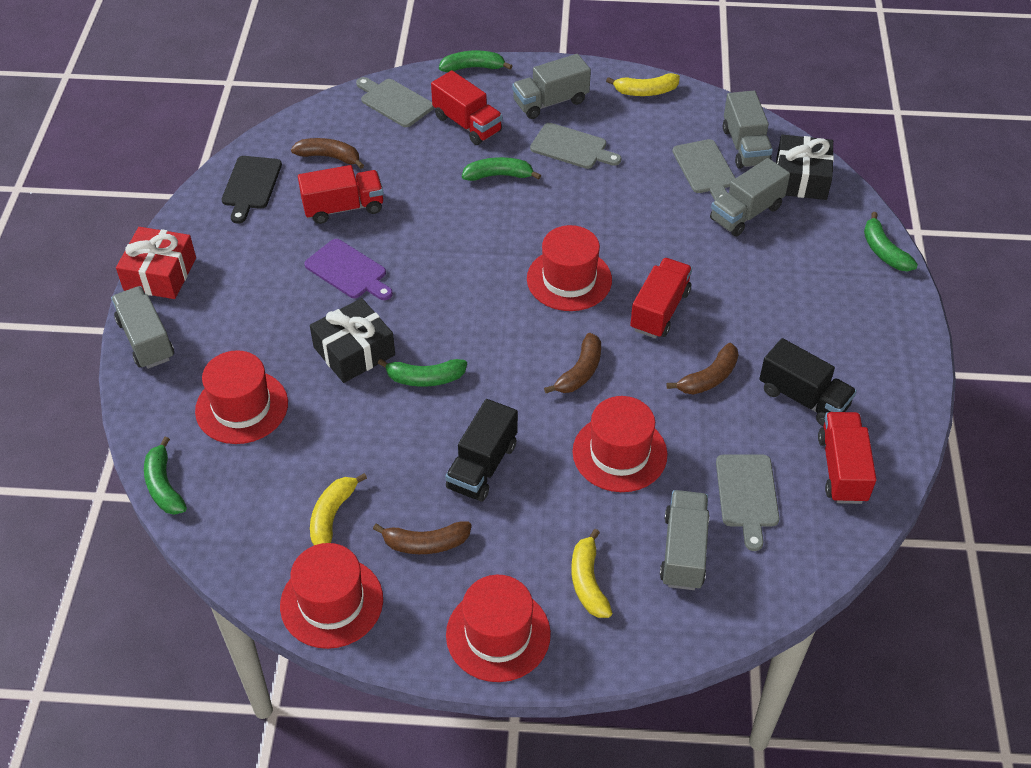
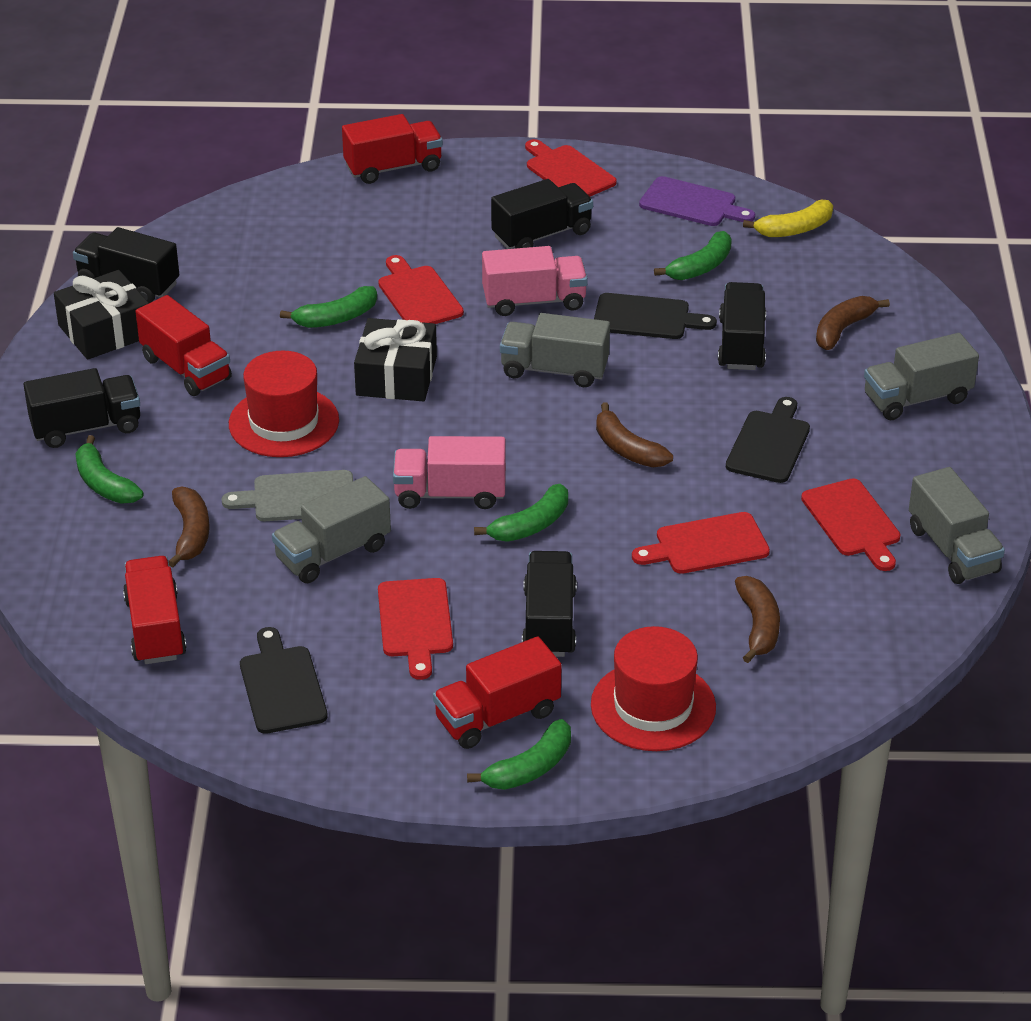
black cutting board: 1 -> 3
black truck: 2 -> 5
grey cutting board: 4 -> 1
grey truck: 5 -> 4
pink truck: 0 -> 2
red cutting board: 0 -> 5
red gift: 1 -> 0
red hat: 5 -> 2
yellow banana: 3 -> 1

